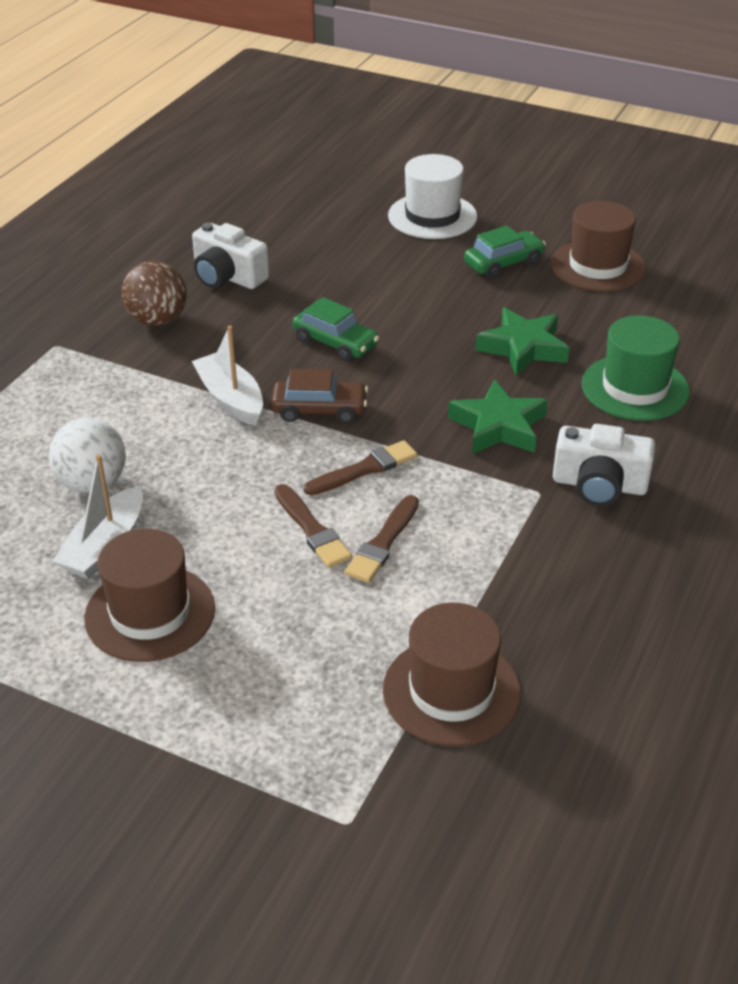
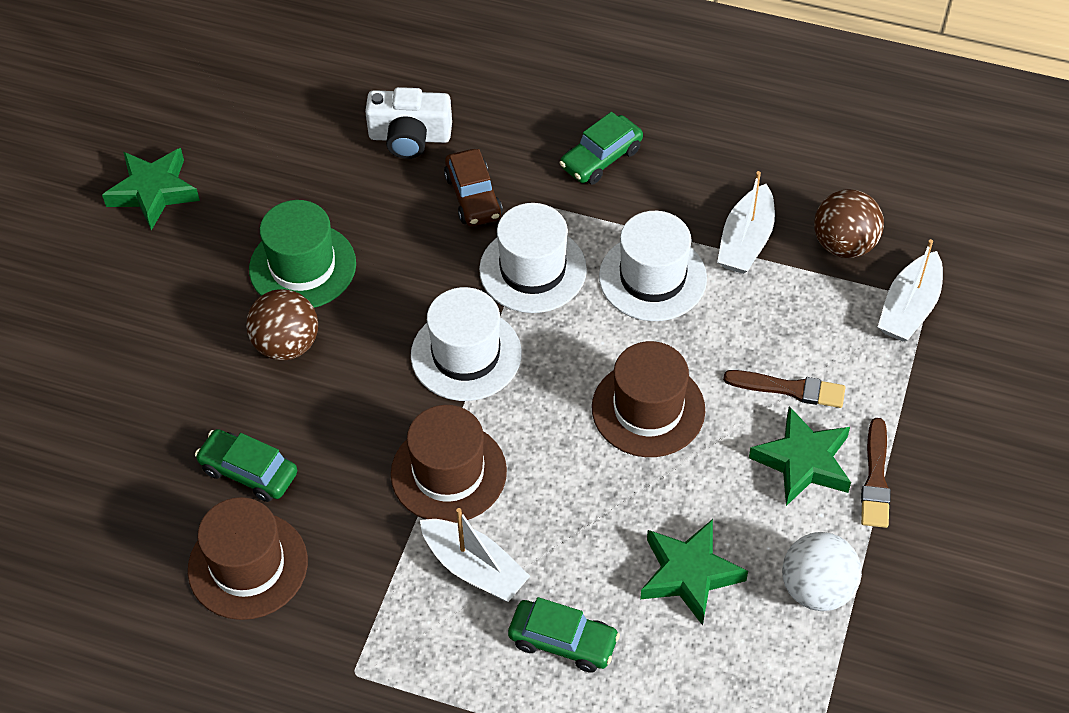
brown ball: 1 -> 2
brown brush: 3 -> 2
green car: 2 -> 3
green star: 2 -> 3
white boat: 2 -> 3
white camera: 2 -> 1
white hat: 1 -> 3

